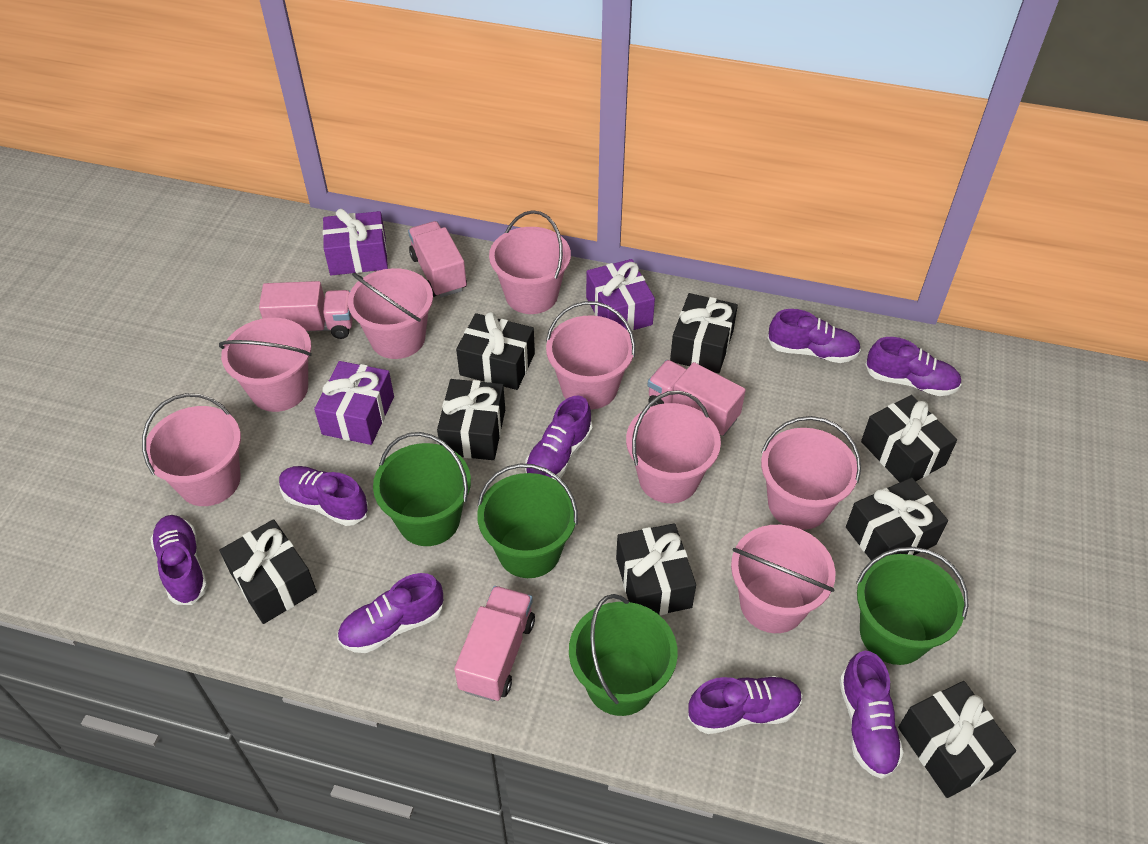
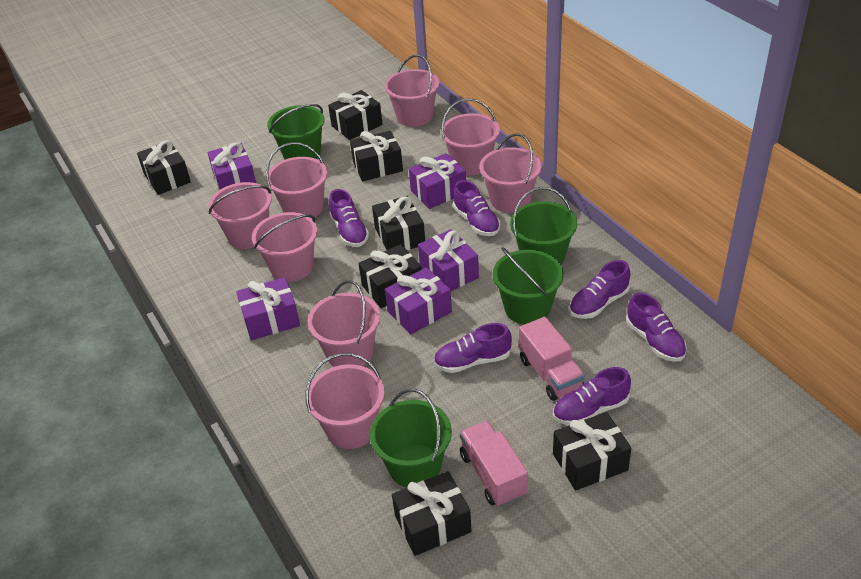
black gift: 8 -> 7
pink truck: 4 -> 2
purple gift: 3 -> 5
purple shoe: 8 -> 6

